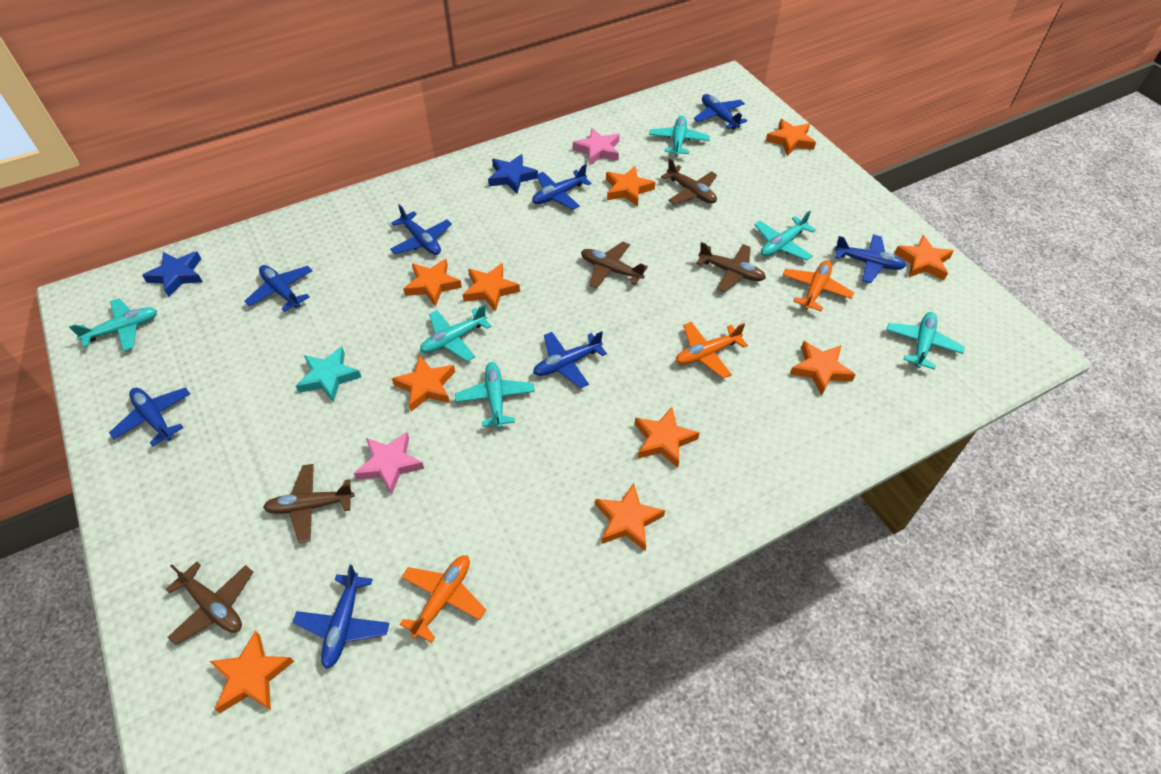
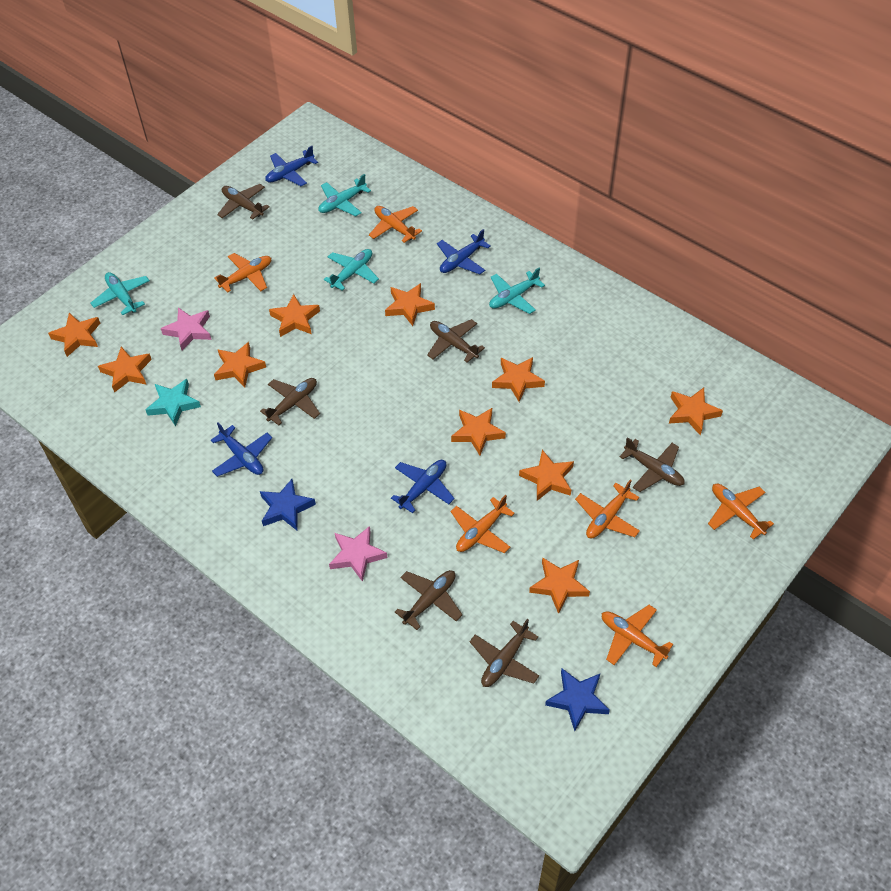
blue plane: 8 -> 4
brown plane: 5 -> 6
orange plane: 3 -> 6
turquoise plane: 6 -> 4

